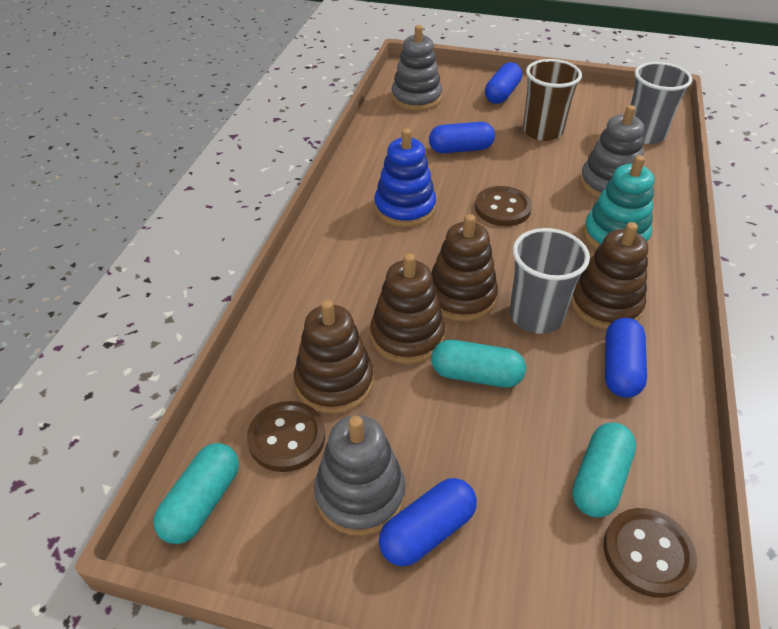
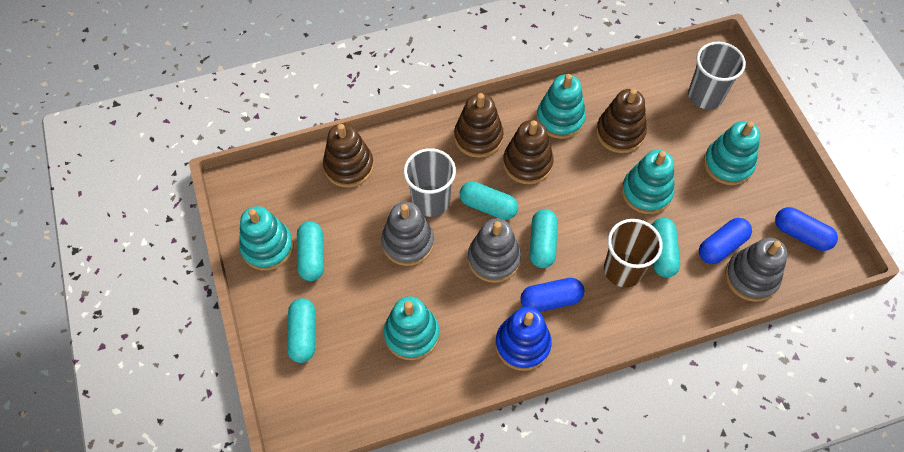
blue capsule: 4 -> 3
brown button: 3 -> 0
turquoise capsule: 3 -> 5
turquoise stacking toy: 1 -> 5

